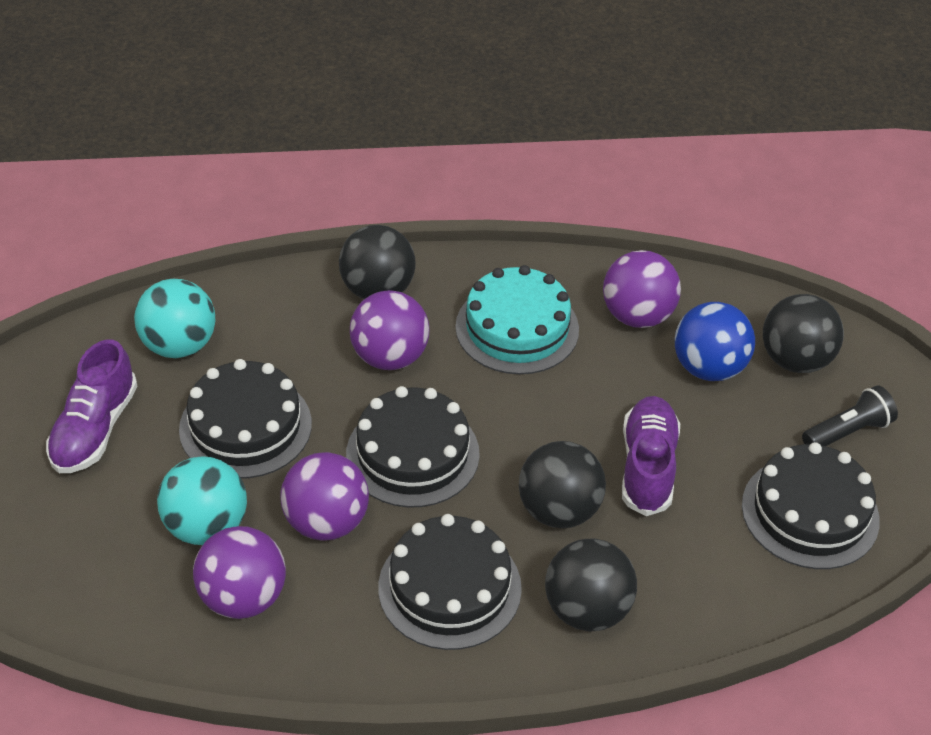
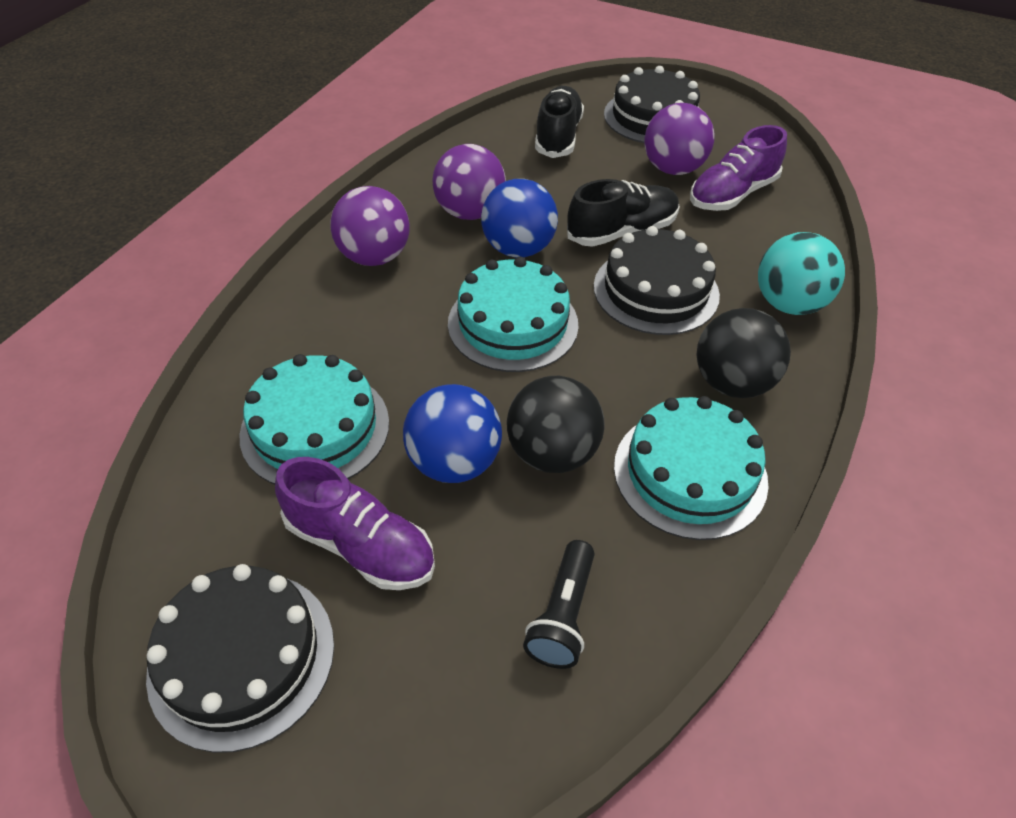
black ball: 4 -> 2
black cake: 4 -> 3
black shoe: 0 -> 2
blue ball: 1 -> 2
purple ball: 4 -> 3
turquoise ball: 2 -> 1
turquoise cake: 1 -> 3

